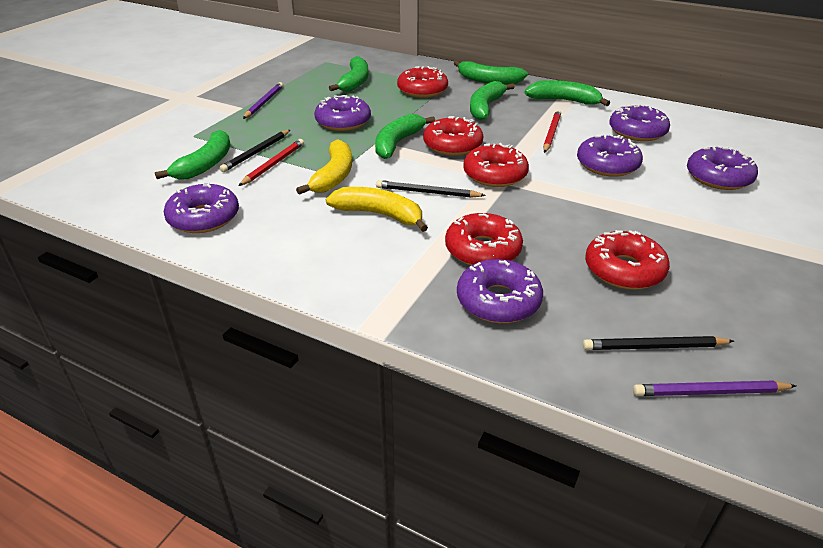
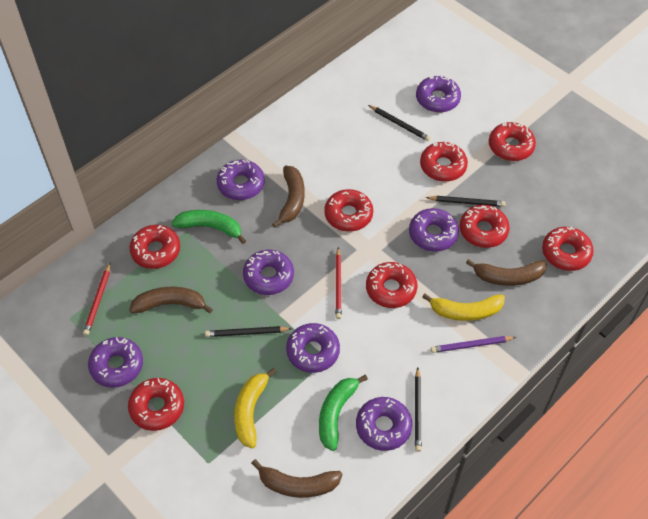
black pencil: 3 -> 4
brown banana: 0 -> 4
green banana: 6 -> 2
purple donut: 6 -> 7
purple pencil: 2 -> 1
red donut: 5 -> 8

